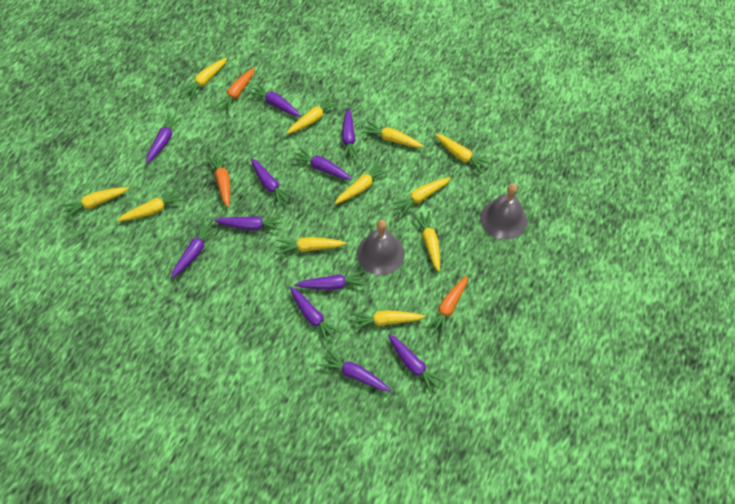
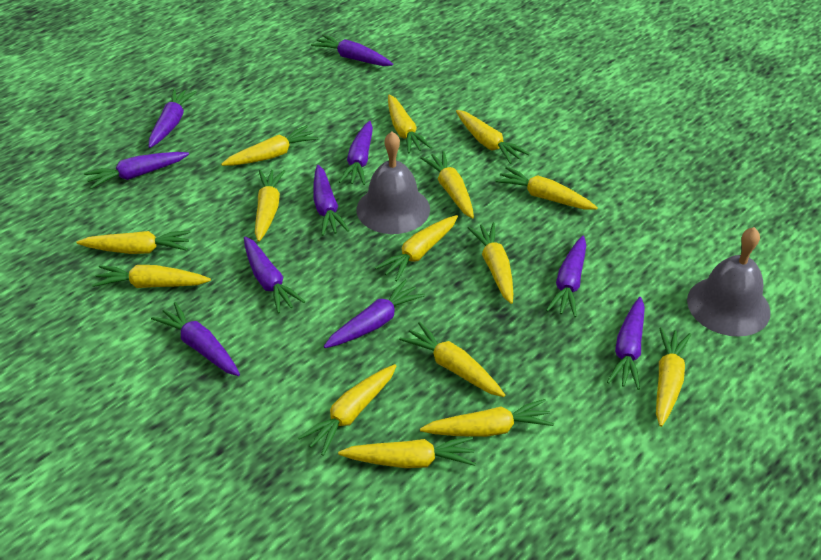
orange carrot: 3 -> 0
purple carrot: 11 -> 10
yellow carrot: 11 -> 15

